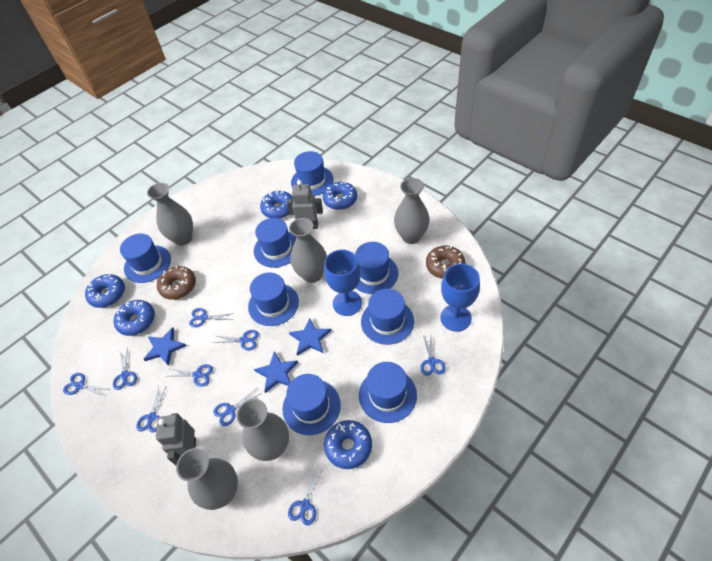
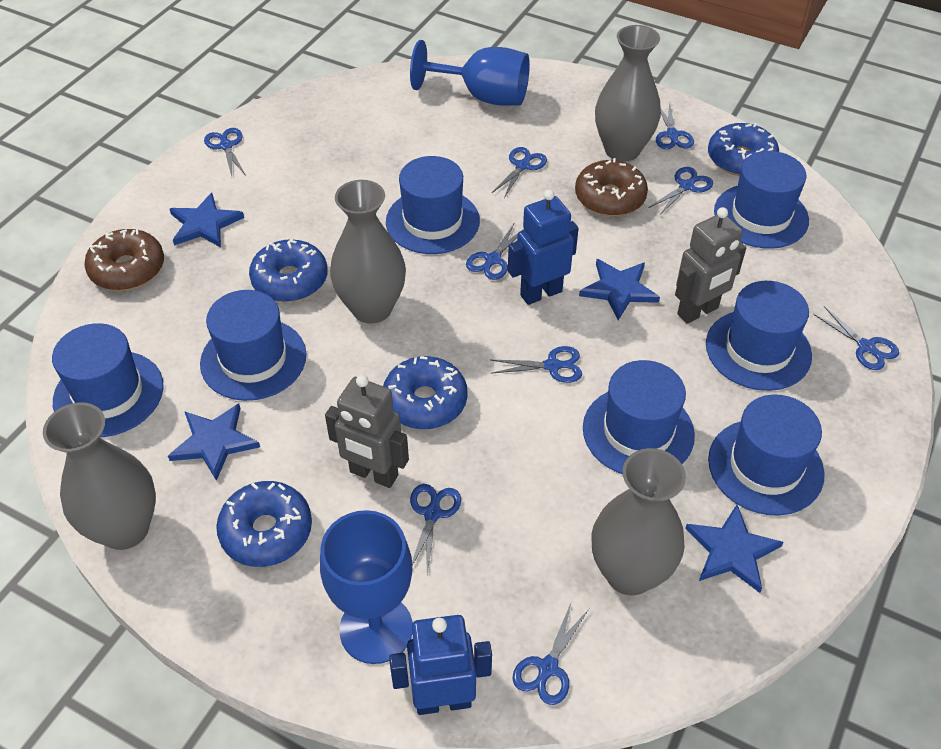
blue donut: 5 -> 4
blue hat: 8 -> 7
blue robot: 0 -> 2
blue star: 3 -> 4
grey vase: 5 -> 4

